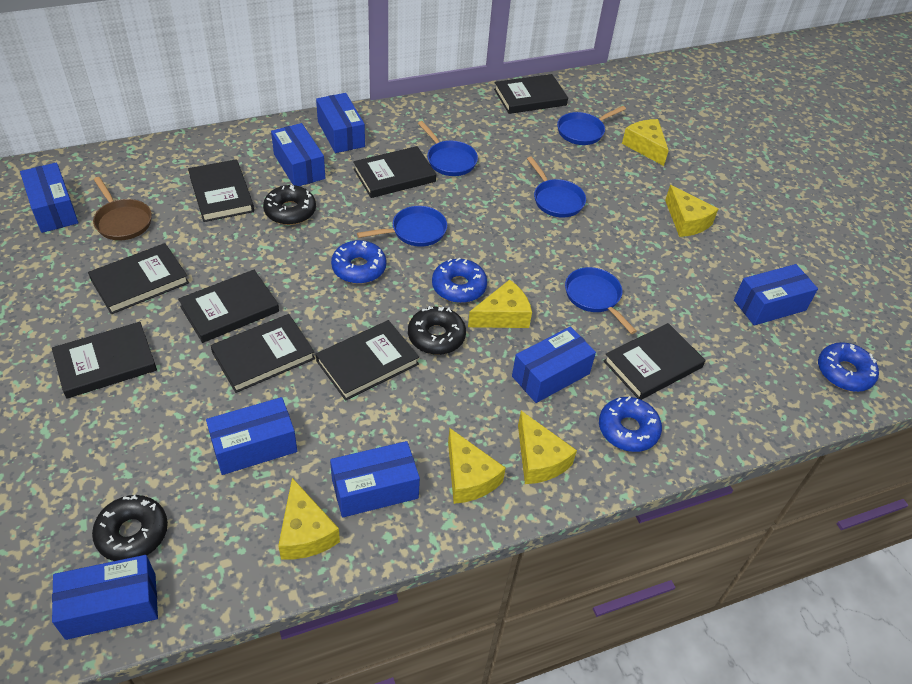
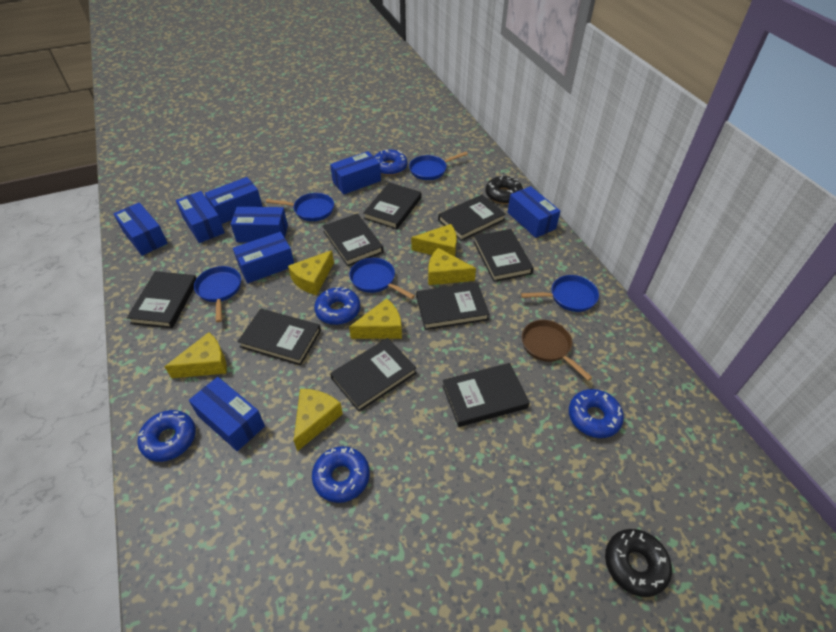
black donut: 3 -> 2
blue donut: 4 -> 5

